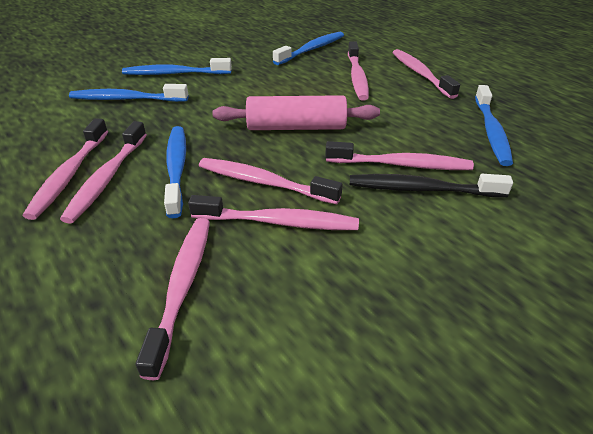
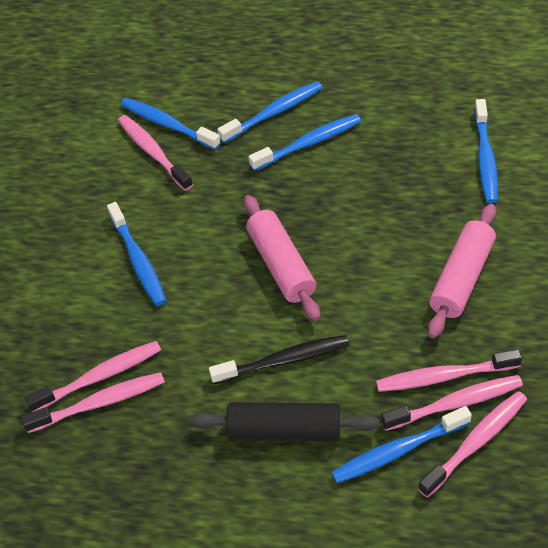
black rolling pin: 0 -> 1
blue toothbrush: 5 -> 6
pink rolling pin: 1 -> 2
pink toothbrush: 8 -> 6

